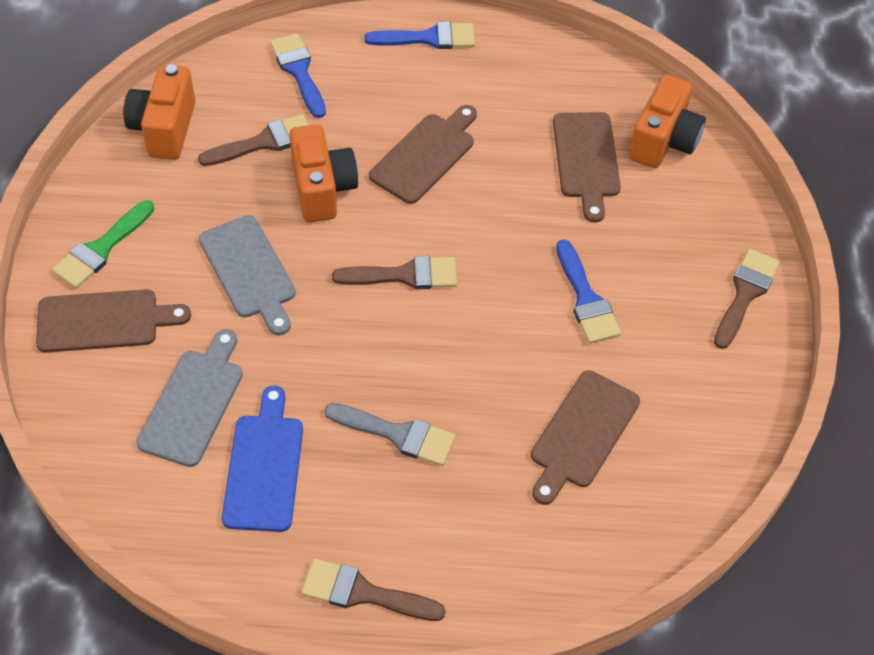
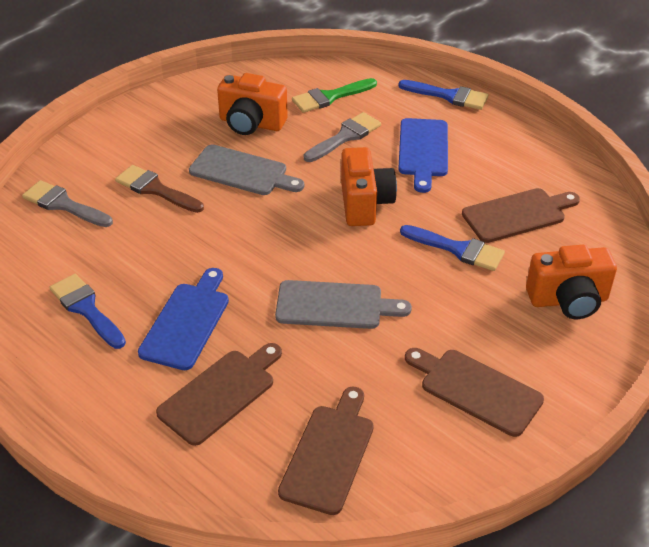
blue cutting board: 1 -> 2
brown brush: 4 -> 1
grey brush: 1 -> 2

